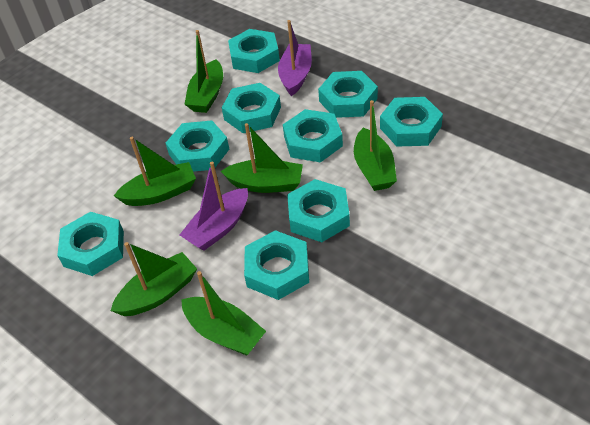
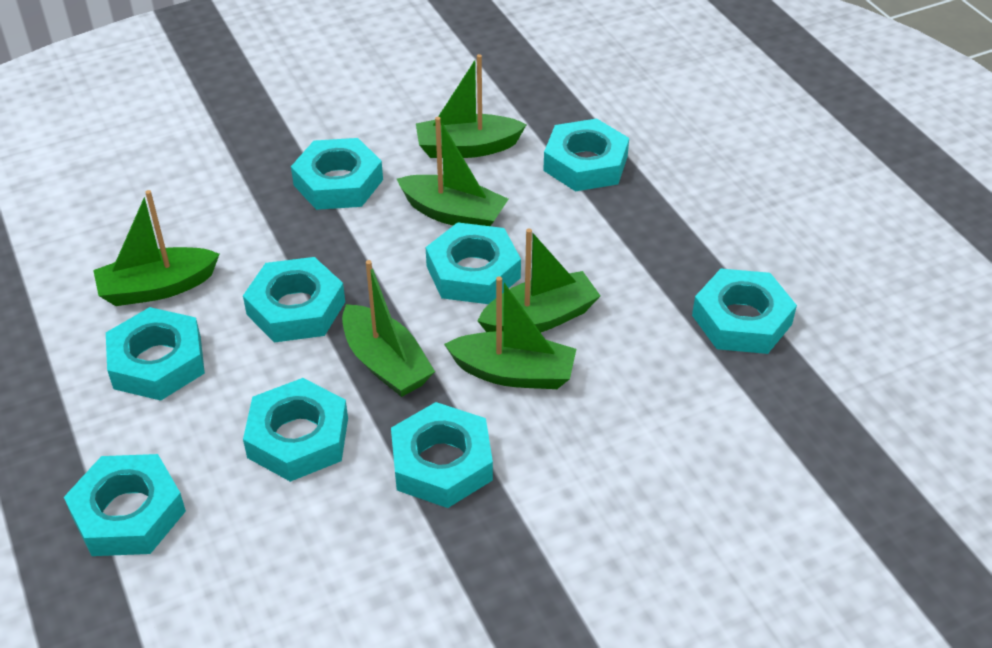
purple boat: 2 -> 0

